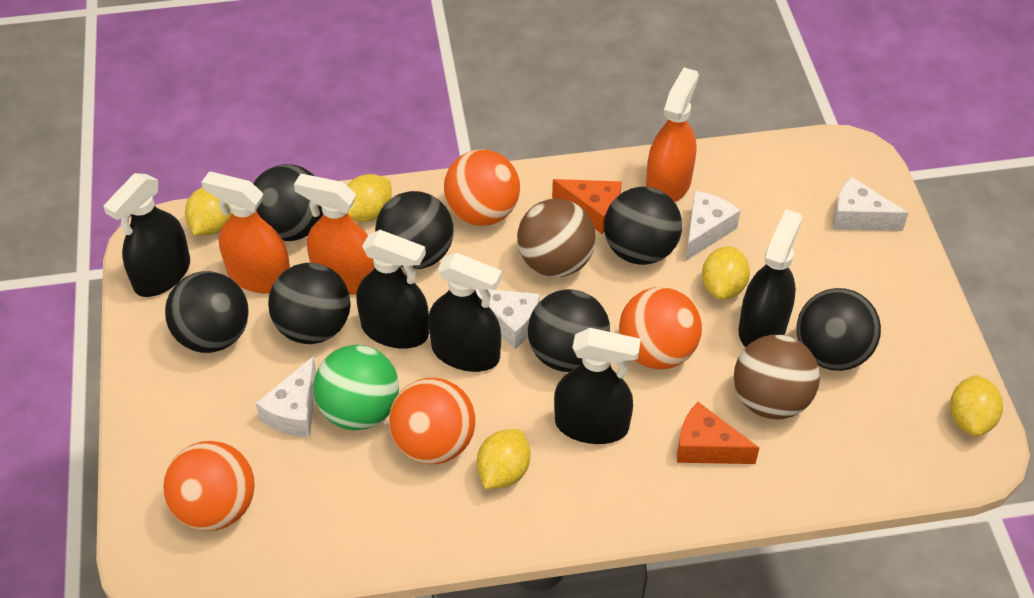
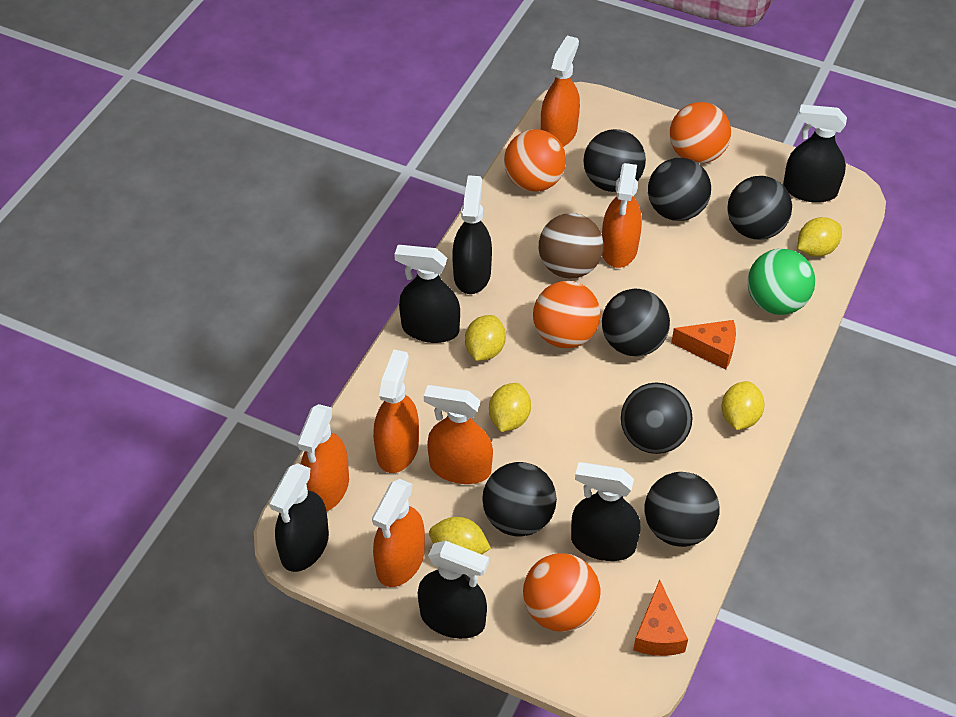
black spray bottle: 5 -> 6
brown ball: 2 -> 1
orange spray bottle: 3 -> 6
white cheese: 4 -> 0

